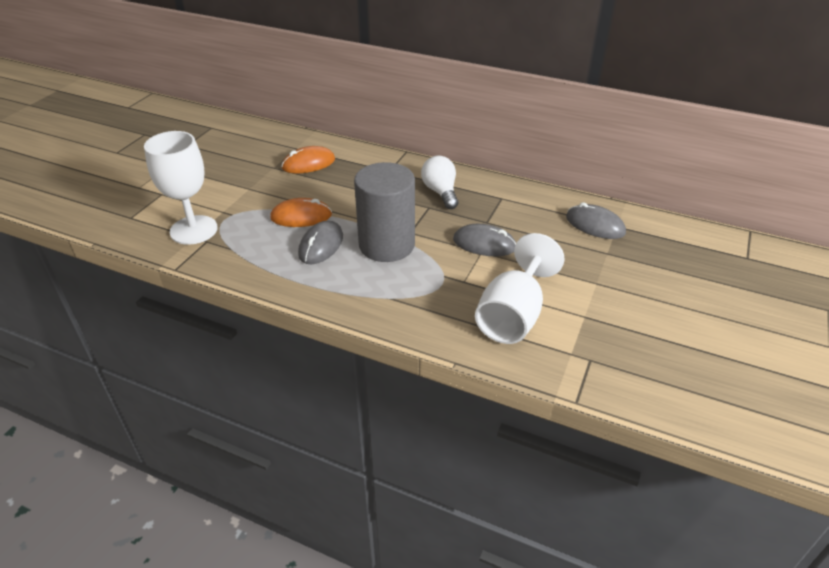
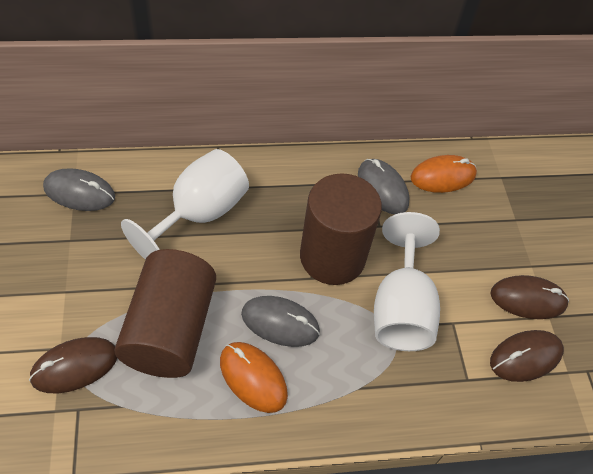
brown cylinder: 0 -> 2
brown mouse: 0 -> 3
grey cylinder: 1 -> 0
white light bulb: 1 -> 0

